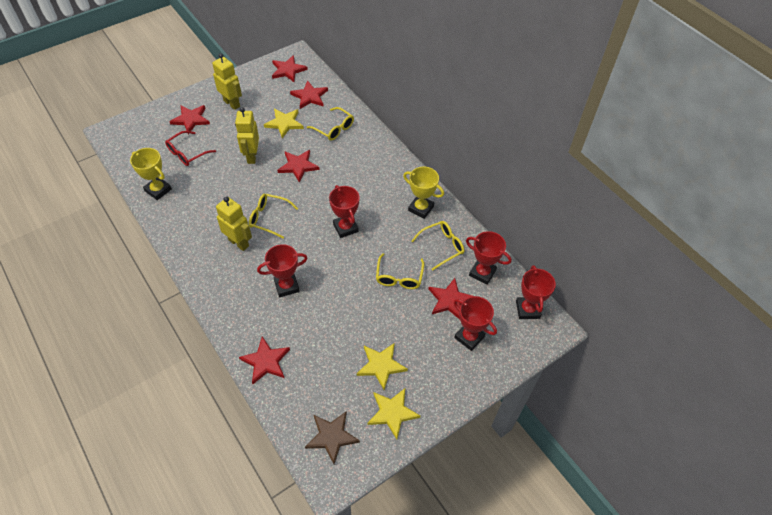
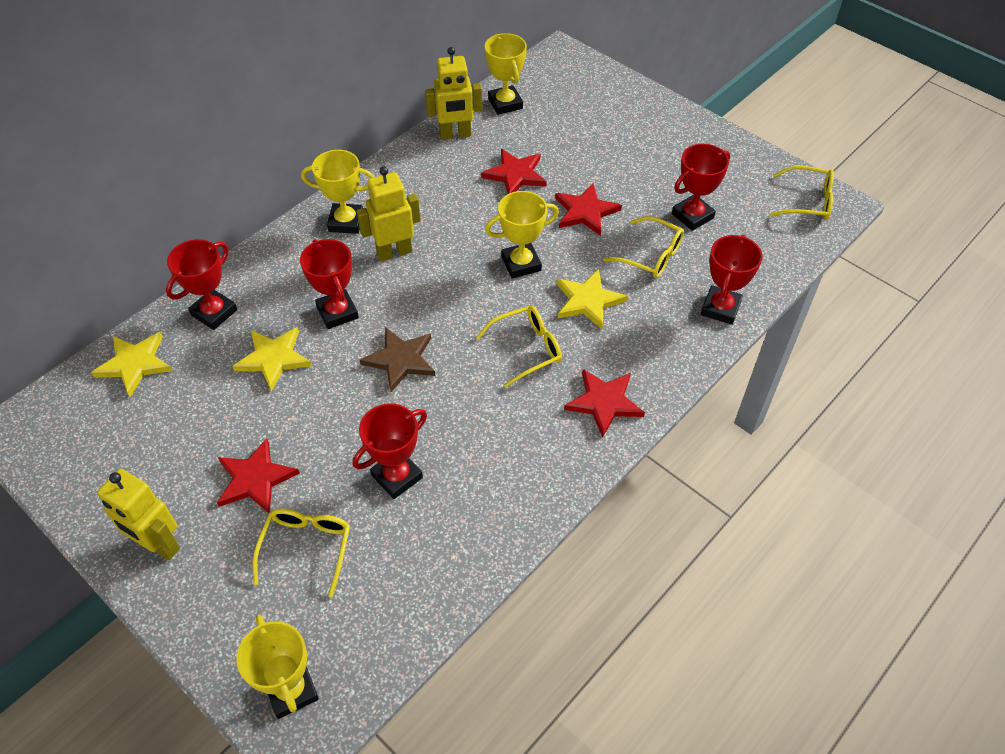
red glasses: 1 -> 0
red star: 6 -> 4
yellow trophy: 2 -> 4

